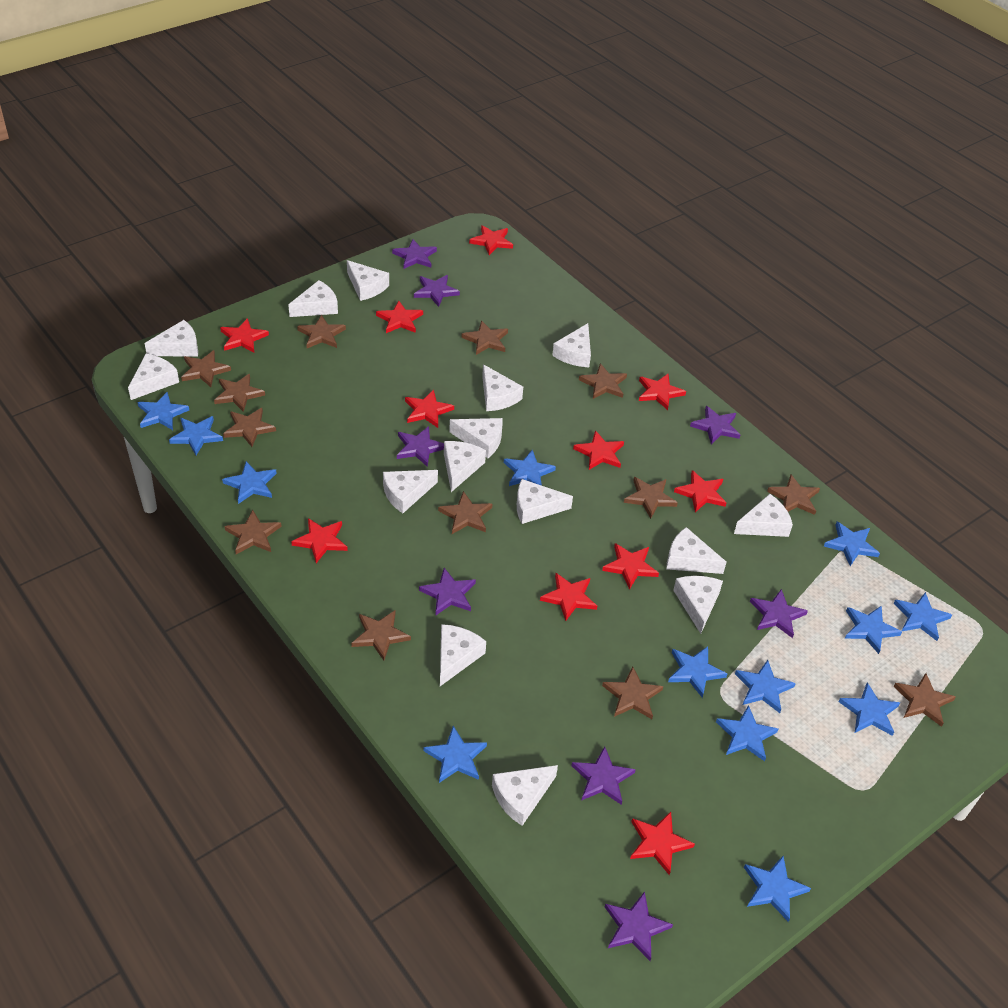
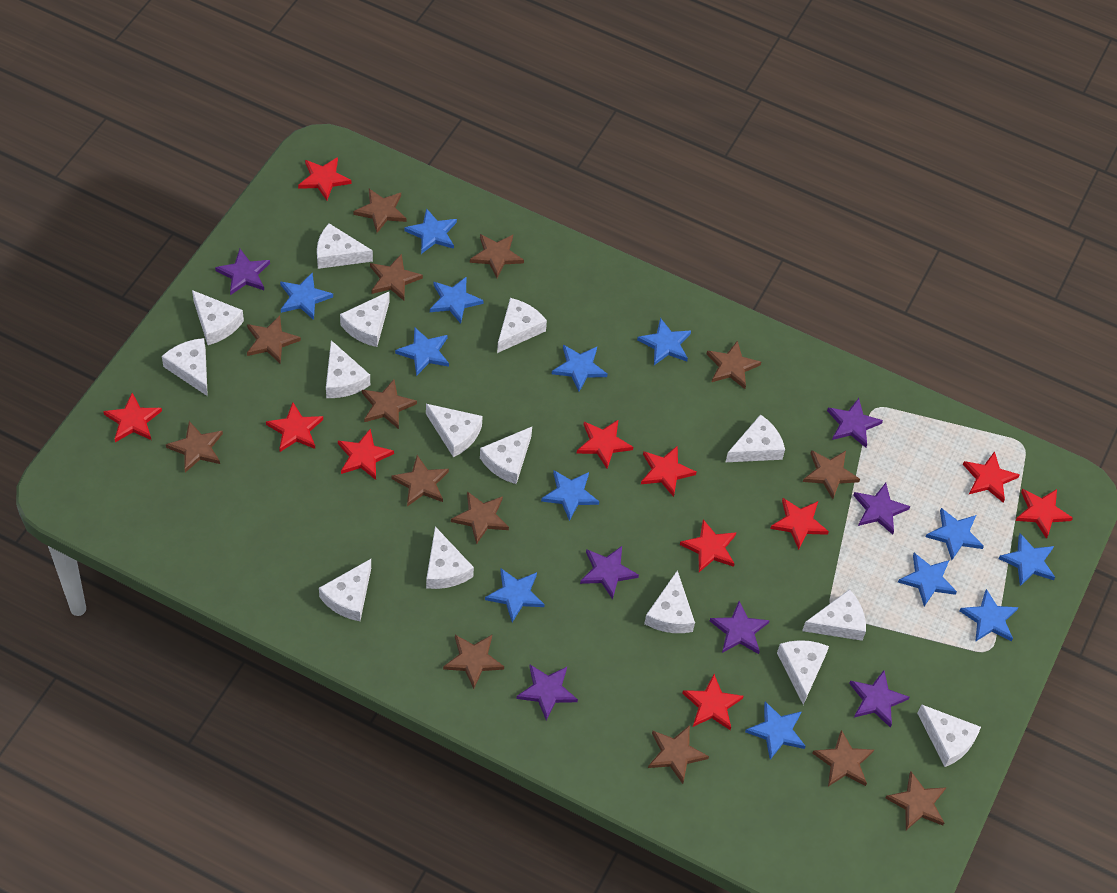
brown star: 13 -> 14
purple star: 8 -> 7

